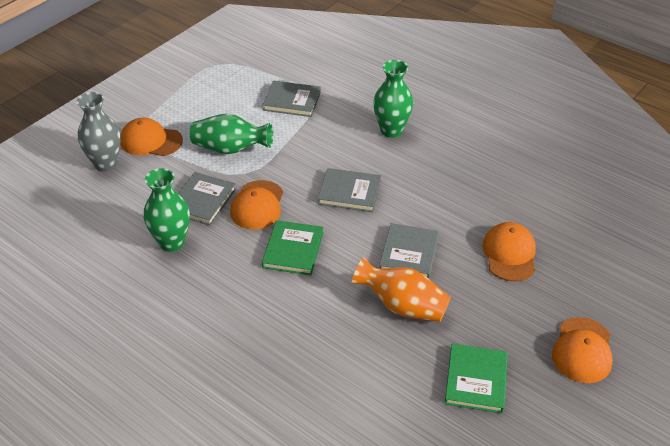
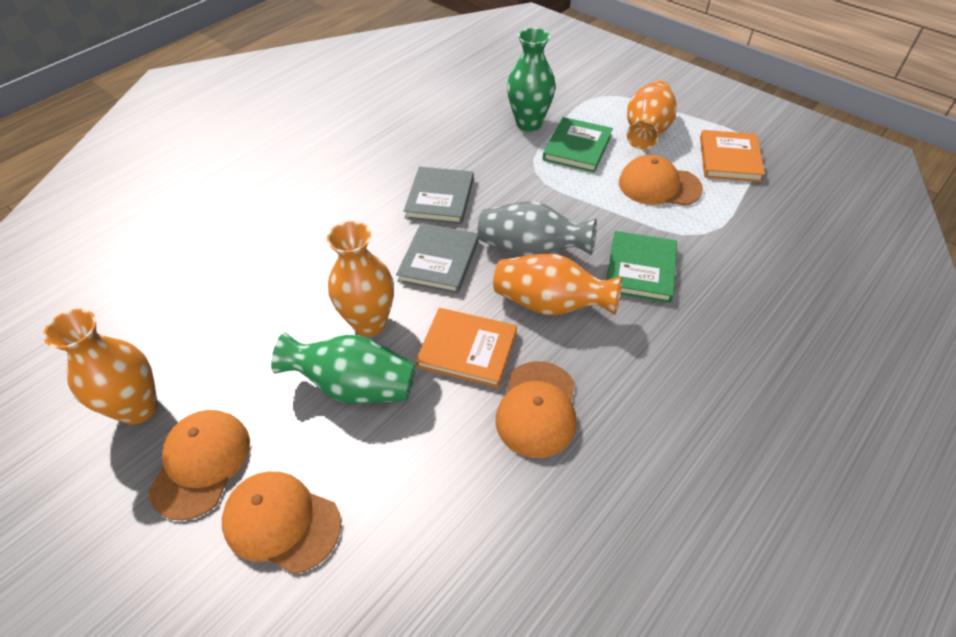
green vase: 3 -> 2
grey book: 4 -> 2
orange book: 0 -> 2
orange vase: 1 -> 4

